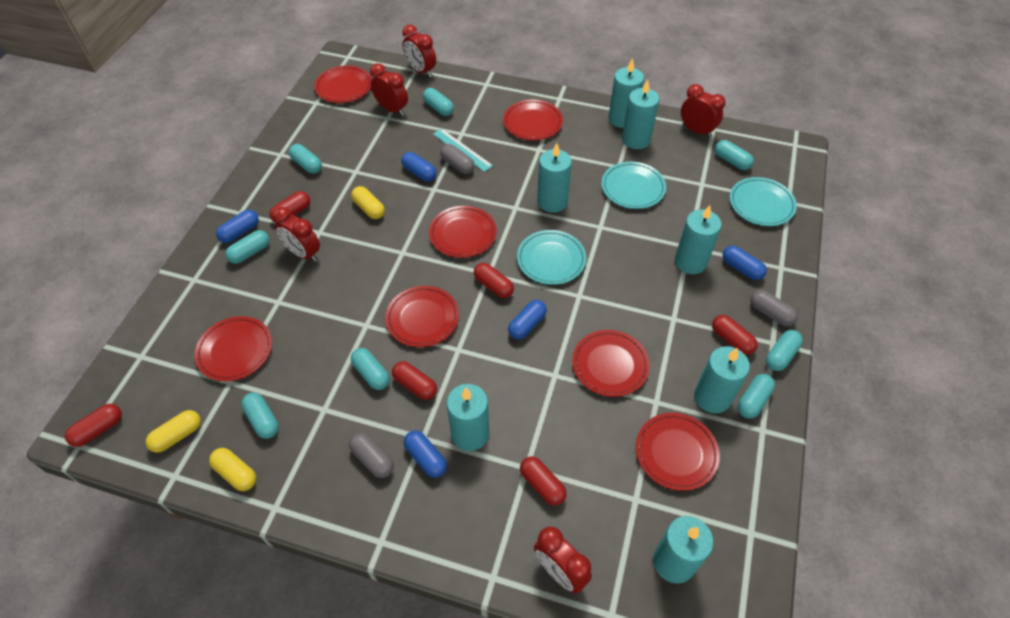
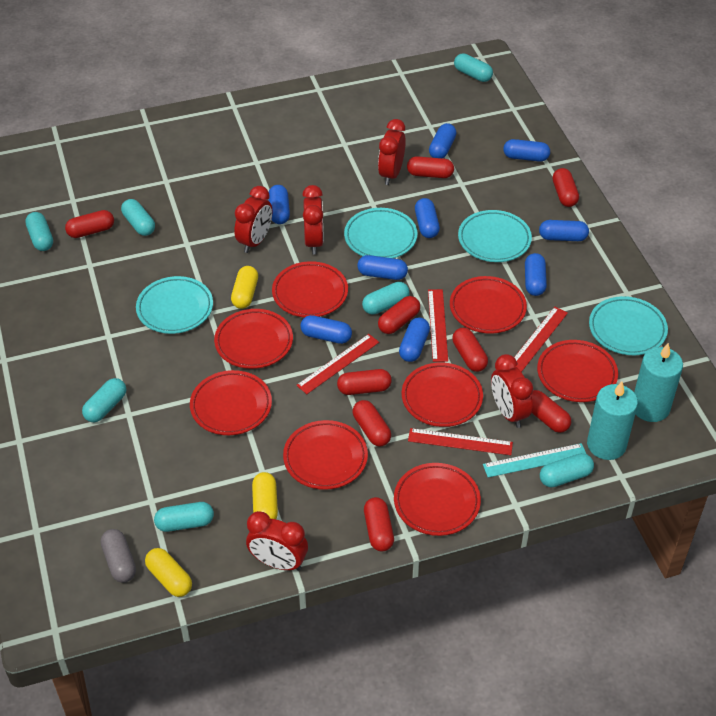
blue capsule: 5 -> 9
grey capsule: 3 -> 1
red capsule: 6 -> 9
red plate: 7 -> 8
red ruler: 0 -> 4
turquoise candle: 7 -> 2
turquoise capsule: 8 -> 7
turquoise plate: 3 -> 4

